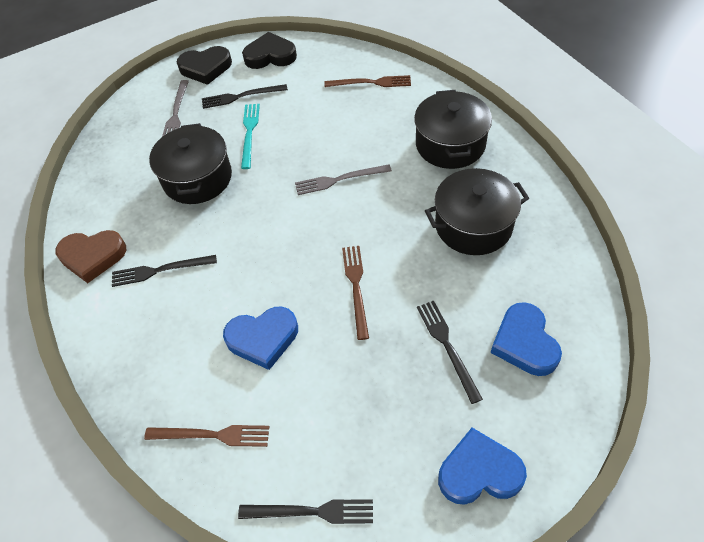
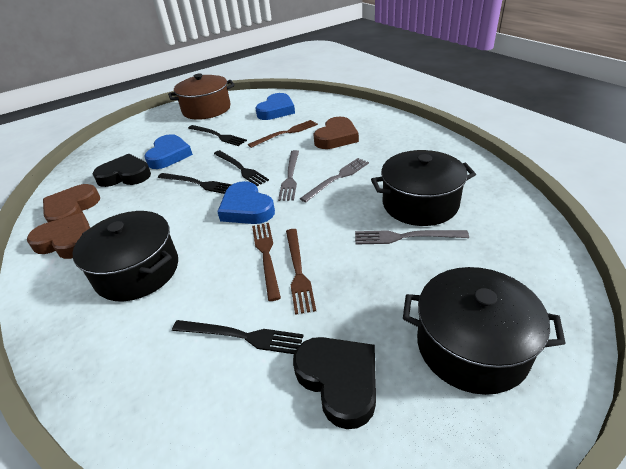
brown heart: 1 -> 3
brown pot: 0 -> 1
grey fork: 2 -> 3
turquoise fork: 1 -> 0

